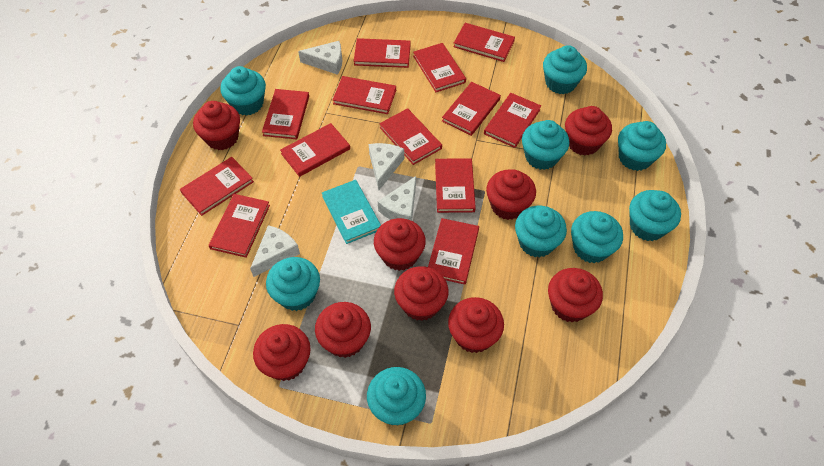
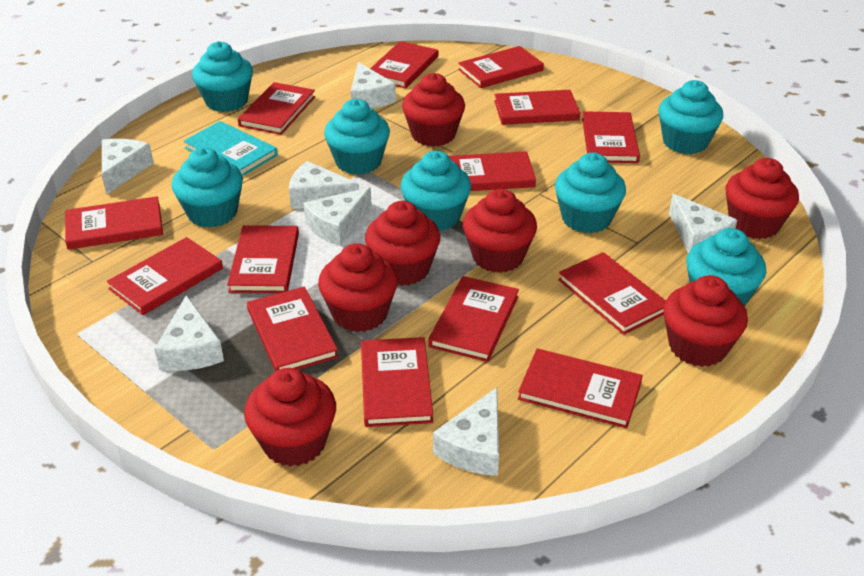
red book: 13 -> 14
red cupcake: 9 -> 7
turquoise cupcake: 9 -> 7
white cheese: 4 -> 7

